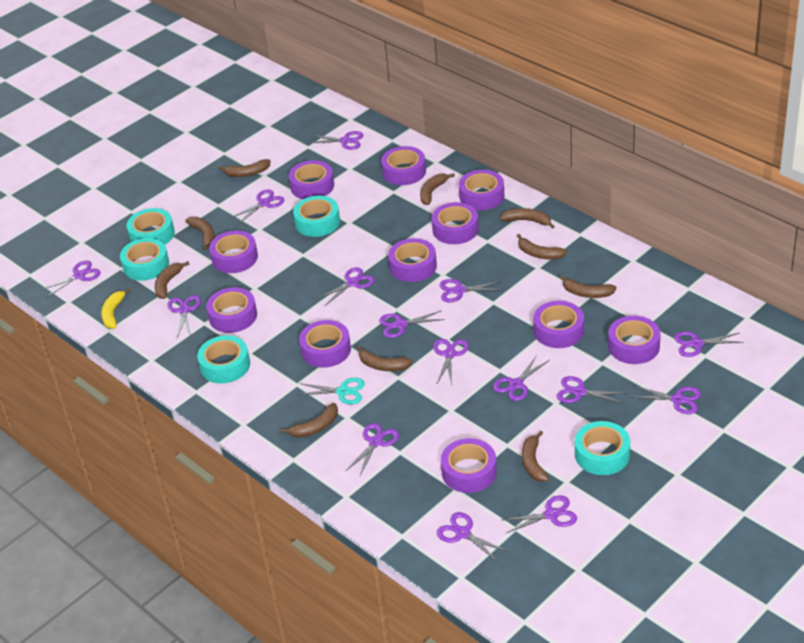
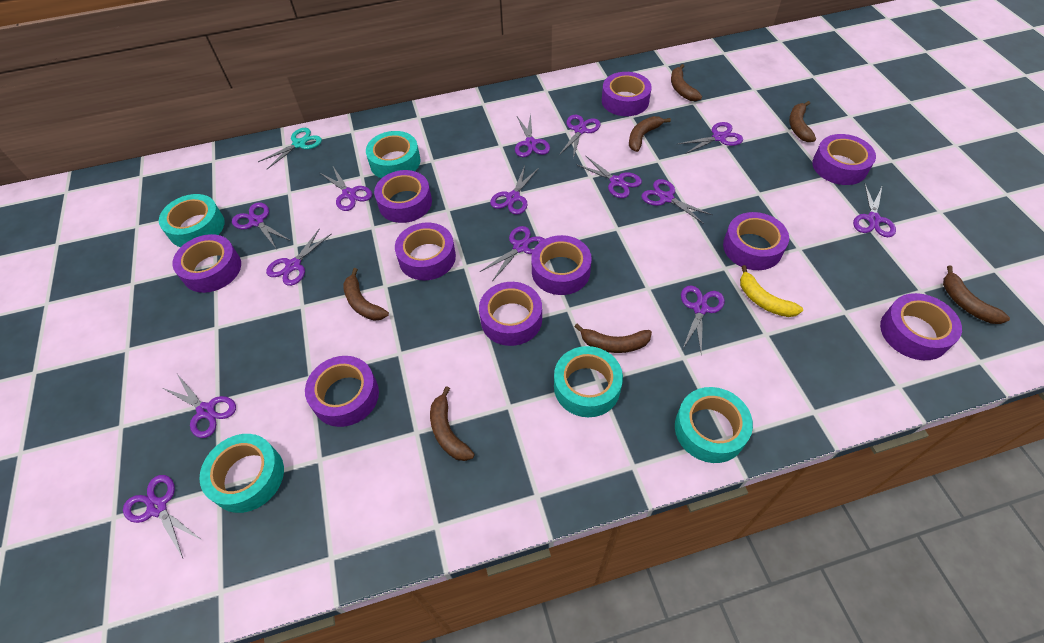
brown banana: 10 -> 7
purple scissors: 15 -> 14
purple tape: 11 -> 10

